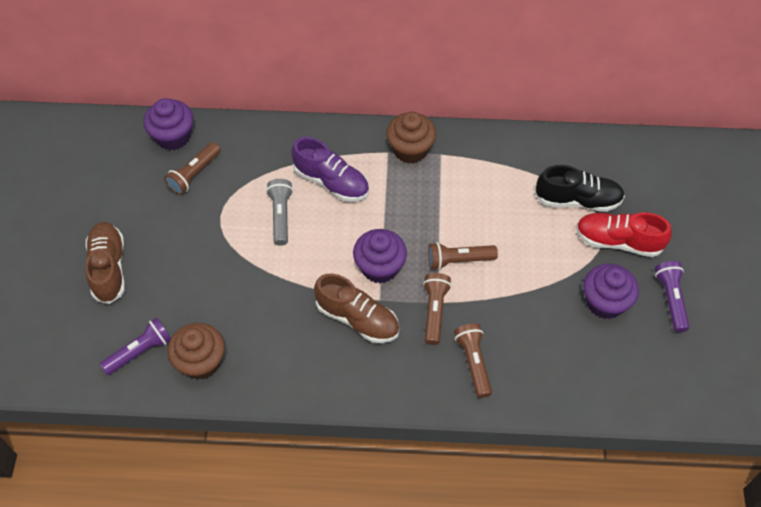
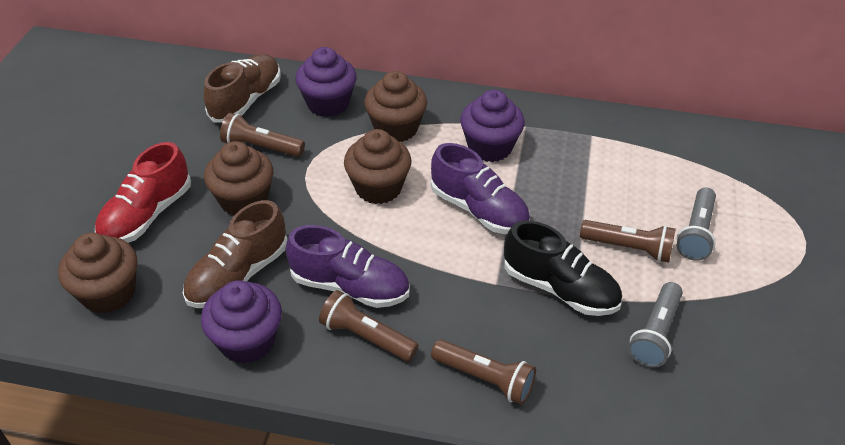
brown cupcake: 2 -> 4
grey flashlight: 1 -> 2
purple flashlight: 2 -> 0
purple shoe: 1 -> 2

